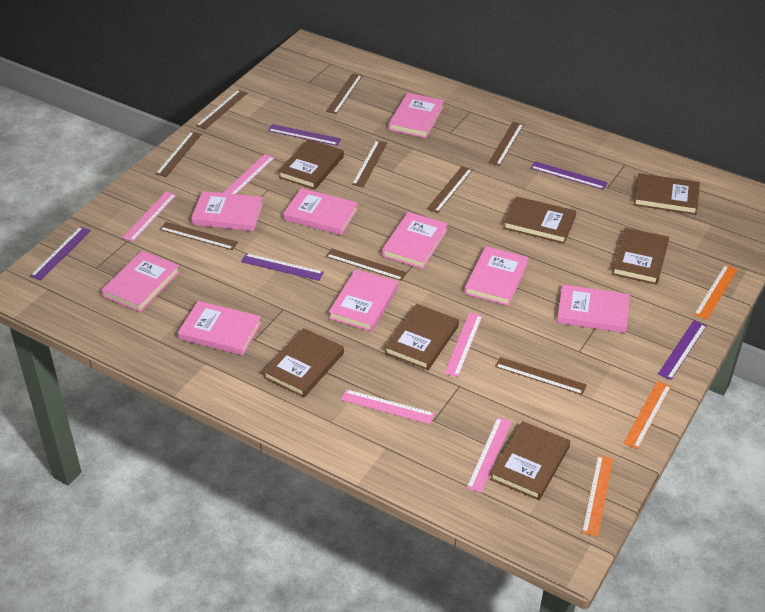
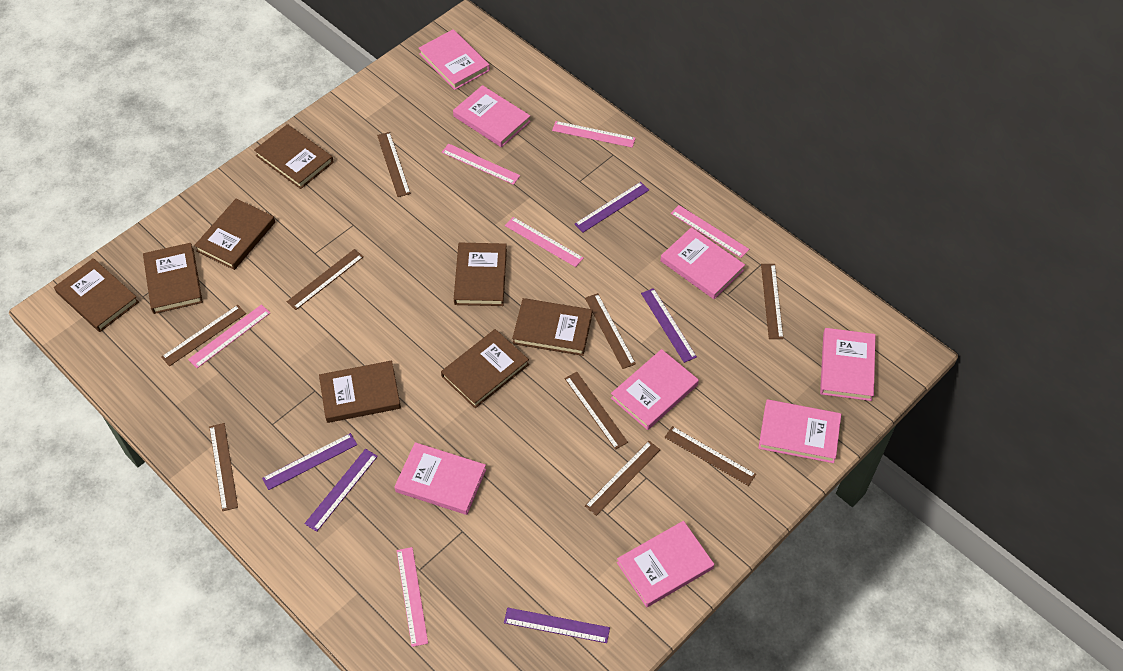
brown book: 7 -> 8
orange ruler: 3 -> 0
pink book: 9 -> 8
pink ruler: 5 -> 6

